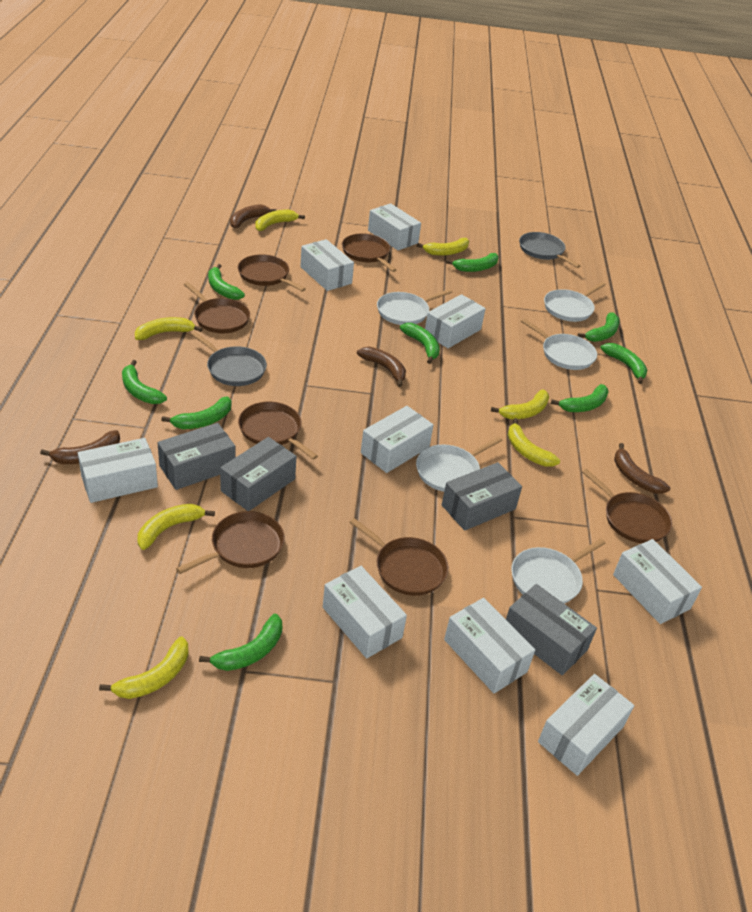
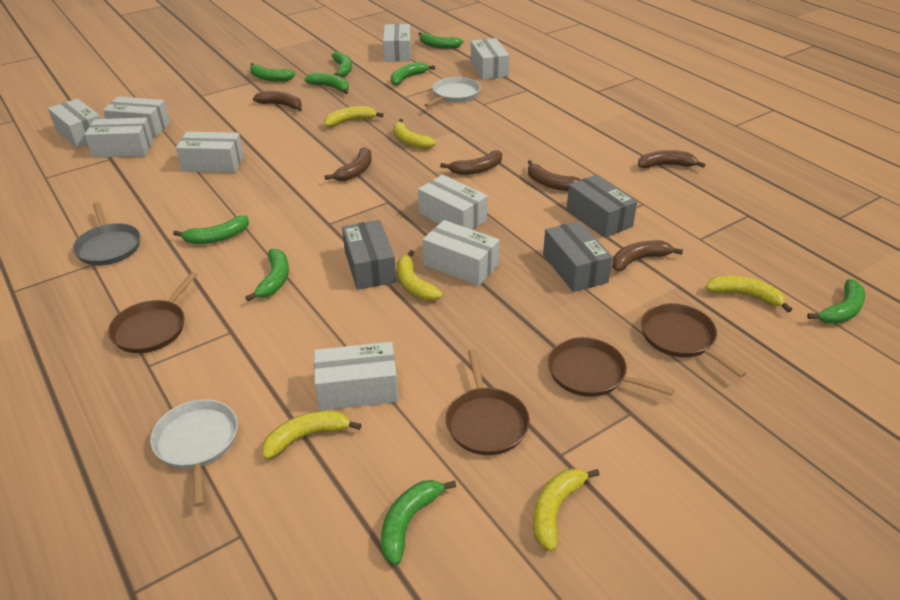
brown banana: 4 -> 6
brown pan: 7 -> 4
grey box: 4 -> 3
grey pan: 2 -> 1
white pan: 5 -> 2
yellow banana: 7 -> 6

